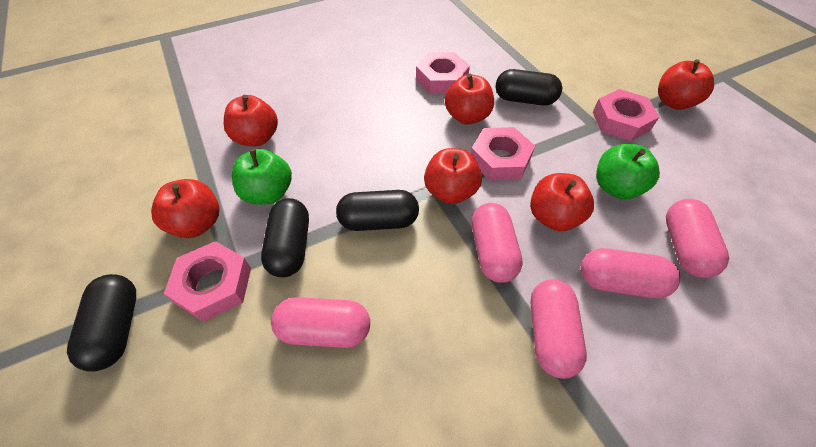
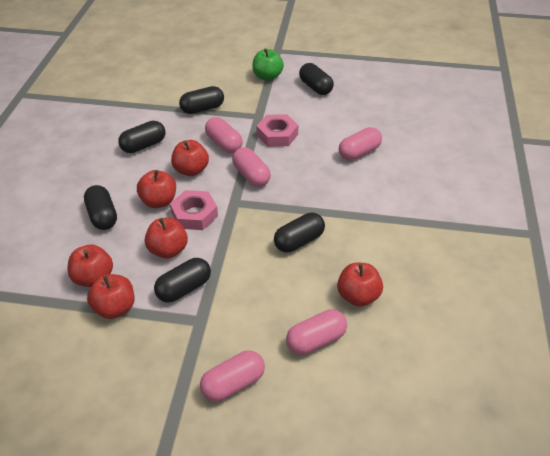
black capsule: 4 -> 6
green apple: 2 -> 1
pink nut: 4 -> 2

